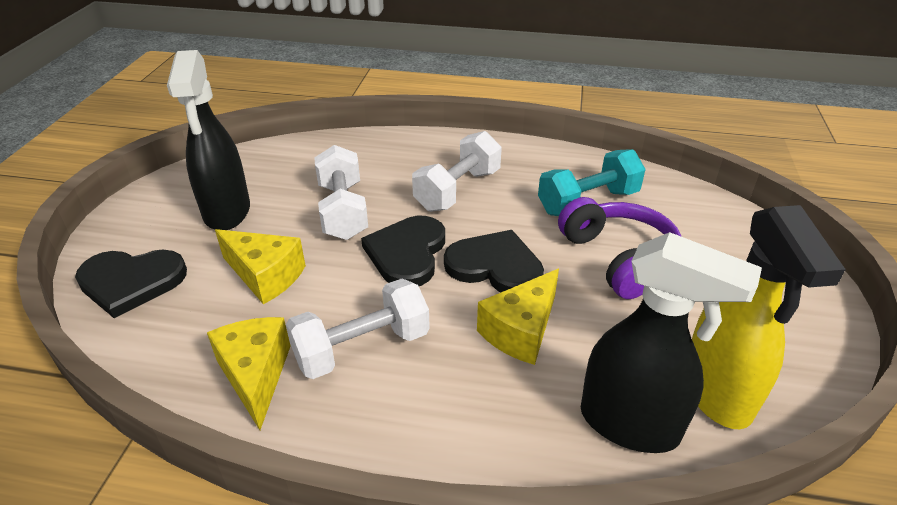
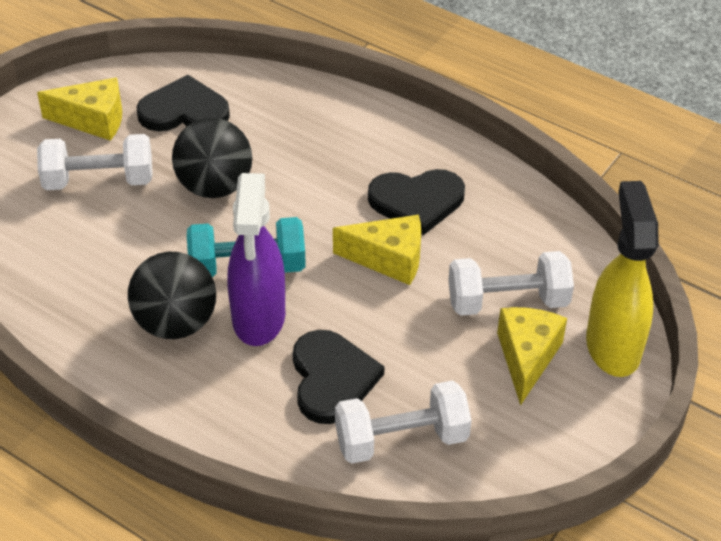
black ball: 0 -> 2
black spray bottle: 2 -> 0
purple headphones: 1 -> 0
purple spray bottle: 0 -> 1

